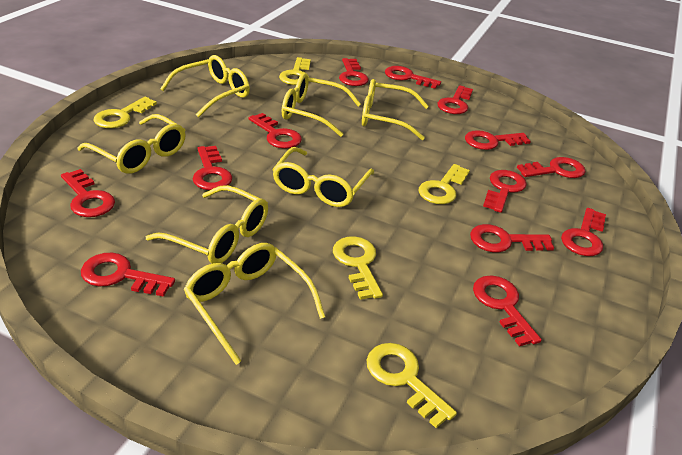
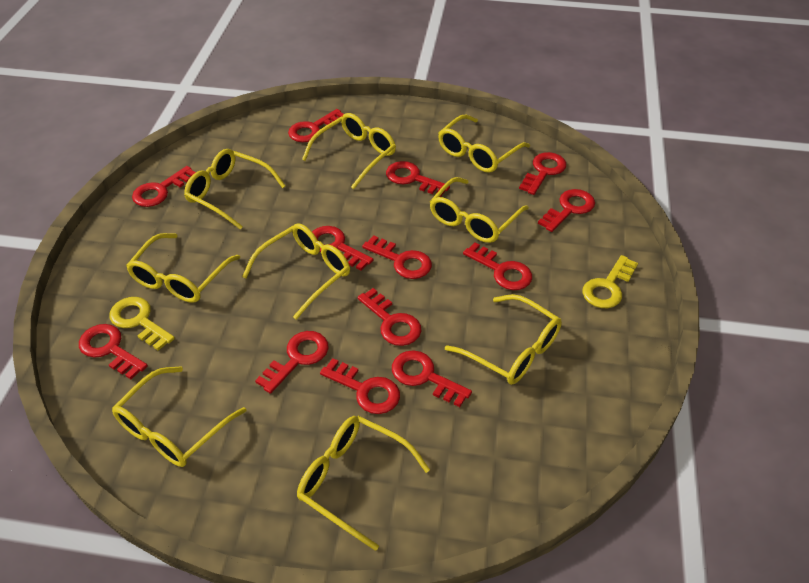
yellow glasses: 7 -> 9
yellow key: 5 -> 2

